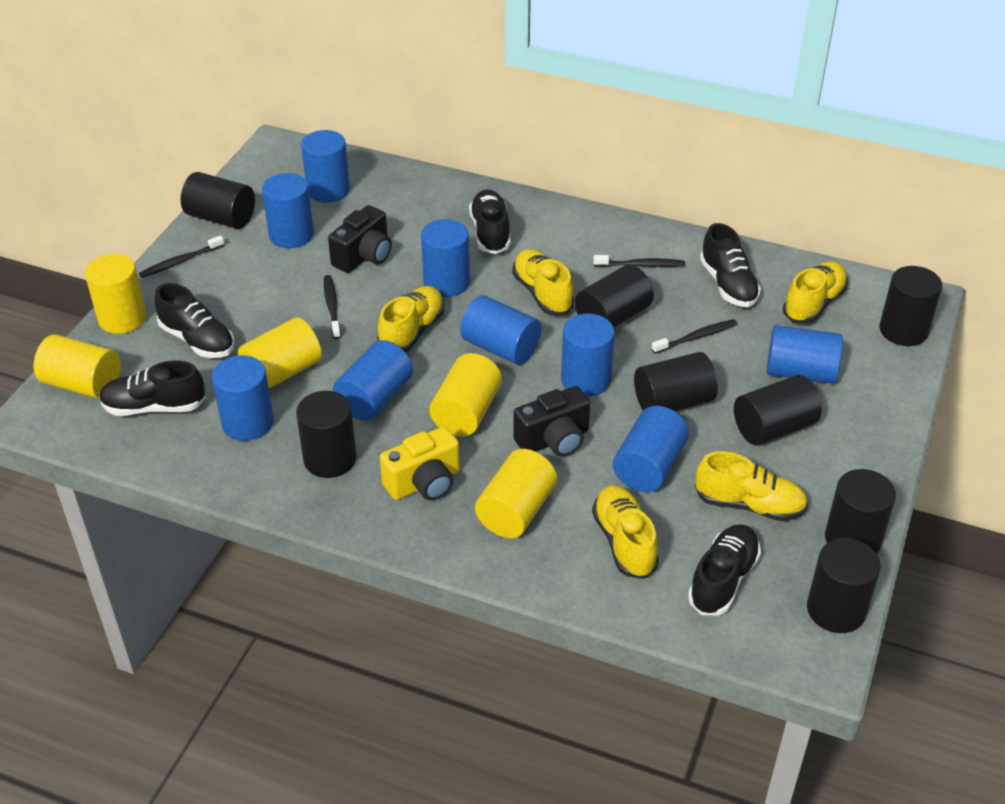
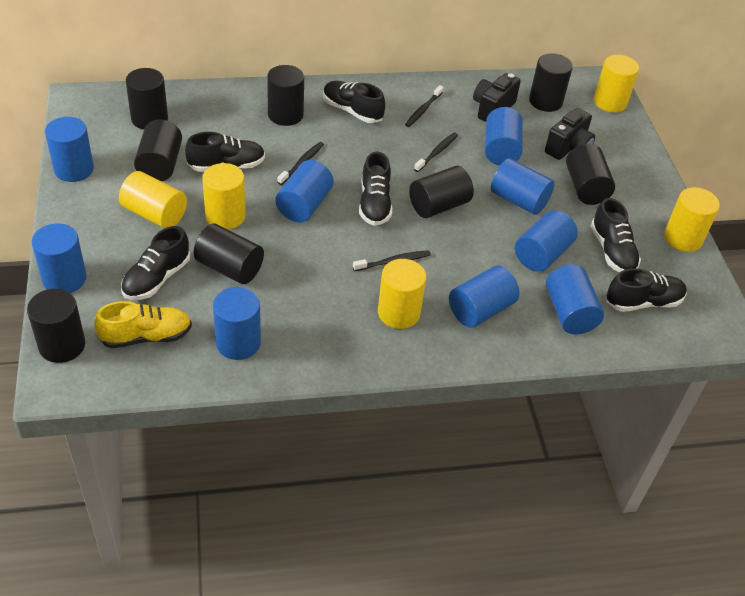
black shoe: 5 -> 6
yellow camera: 1 -> 0
yellow shoe: 5 -> 1

